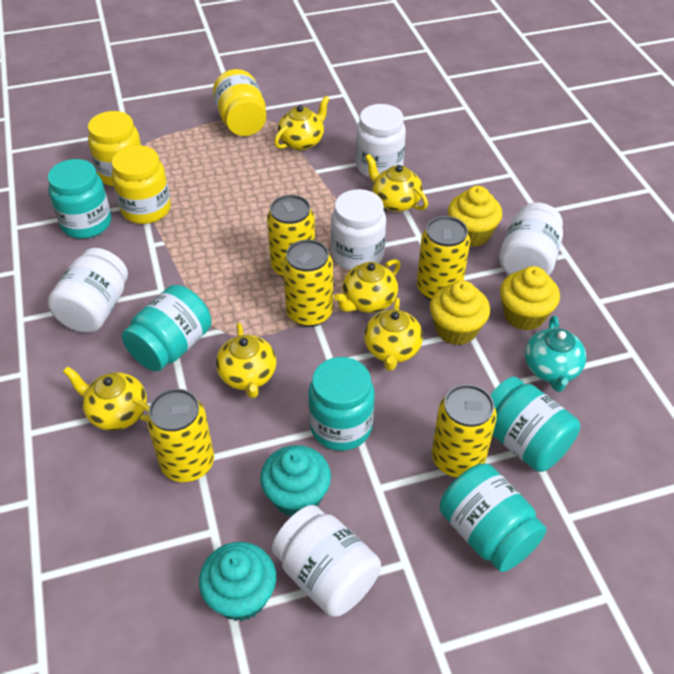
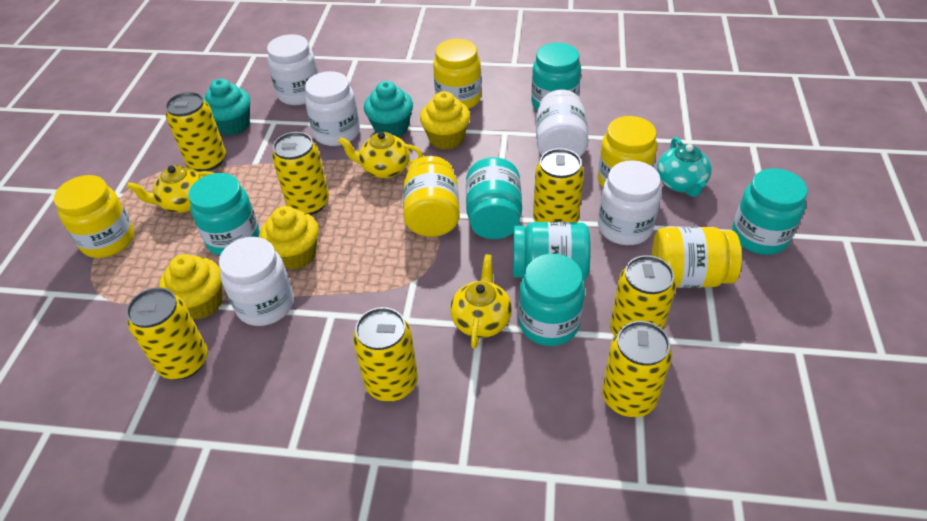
turquoise jar: 5 -> 6
yellow can: 5 -> 7
yellow jar: 3 -> 5
yellow teapot: 6 -> 3

